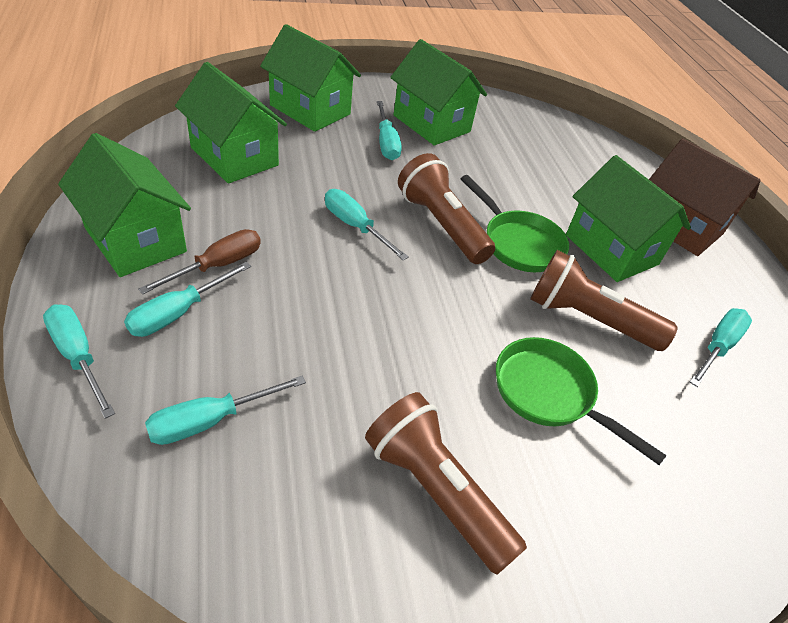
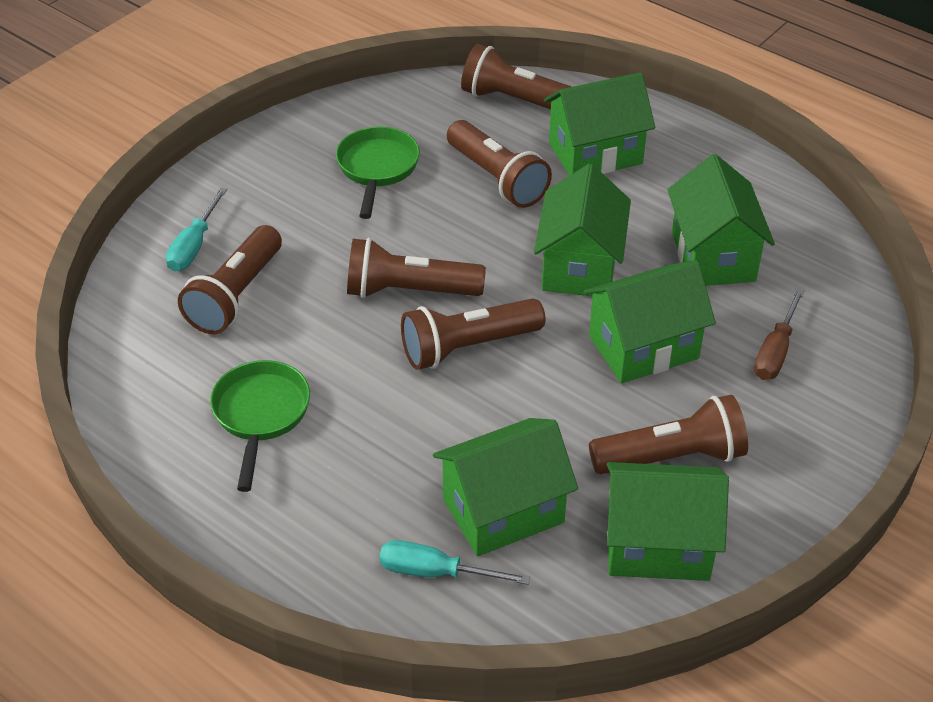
brown flashlight: 3 -> 6
brown house: 1 -> 0
green house: 5 -> 6
turquoise screwdriver: 6 -> 2

